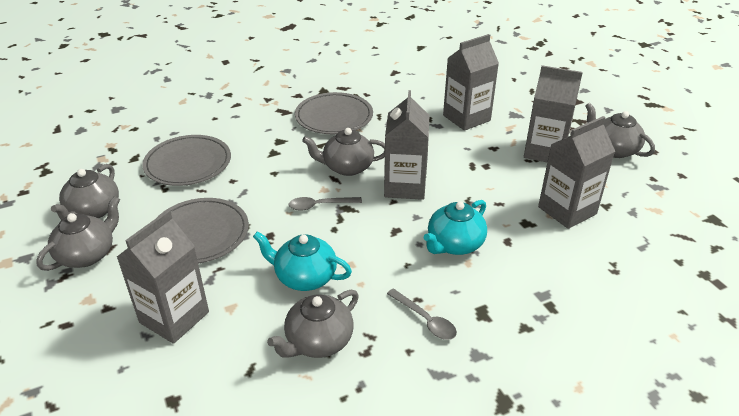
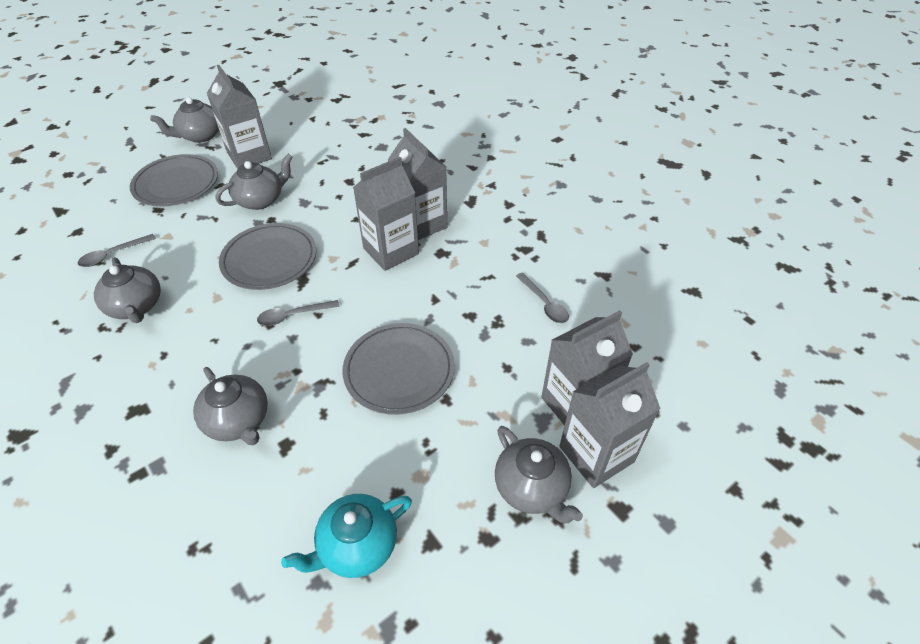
grey spoon: 2 -> 3
turquoise teapot: 2 -> 1

